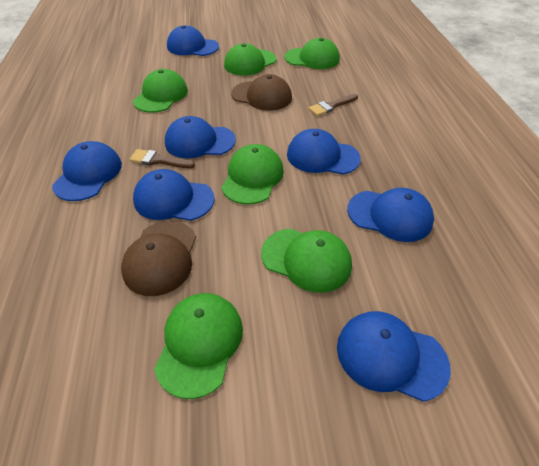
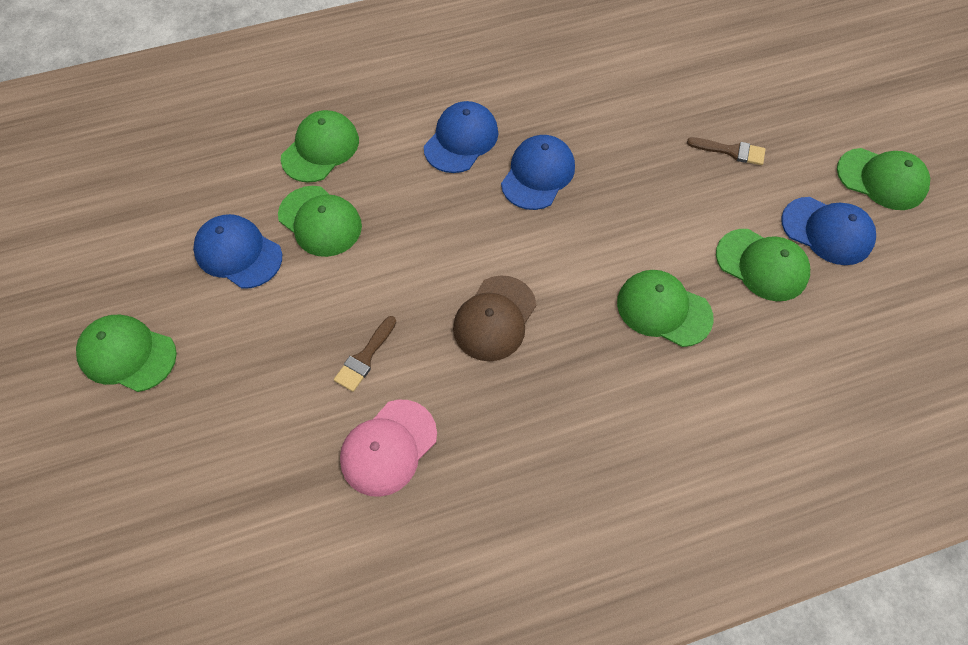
blue cap: 7 -> 4
brown cap: 2 -> 1
pink cap: 0 -> 1

